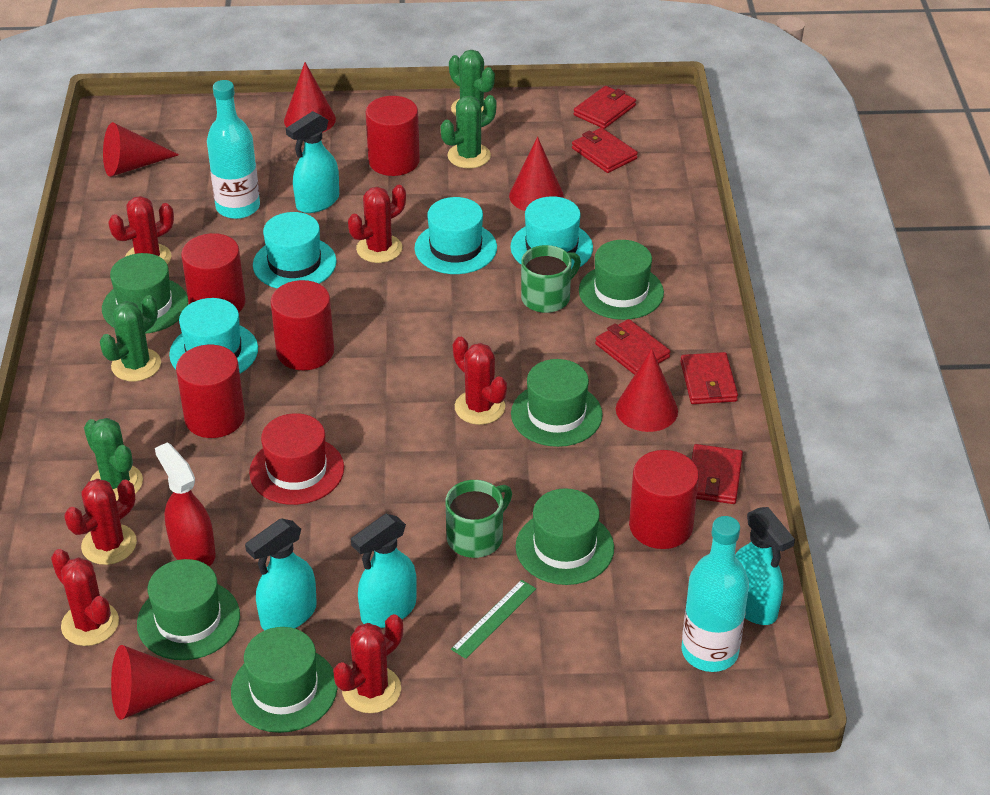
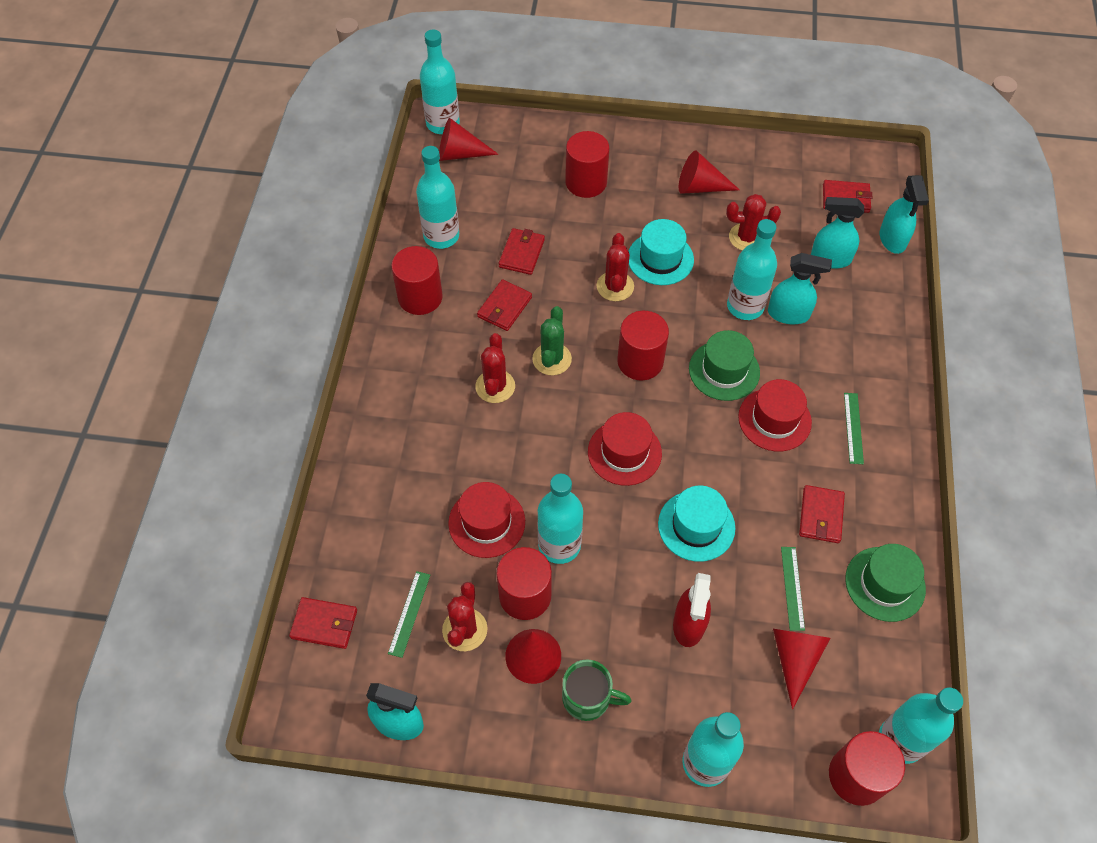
green cactus: 4 -> 1
green hat: 6 -> 2
green mug: 2 -> 1
green ruler: 1 -> 3
red cactus: 6 -> 4
red cone: 5 -> 4
red hat: 1 -> 3
turquoise bottle: 2 -> 6
turquoise hat: 4 -> 2

